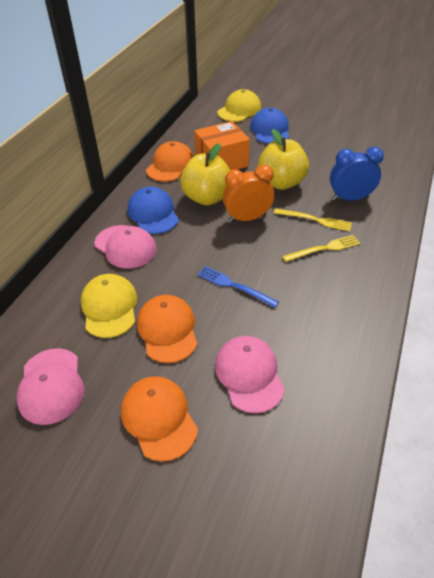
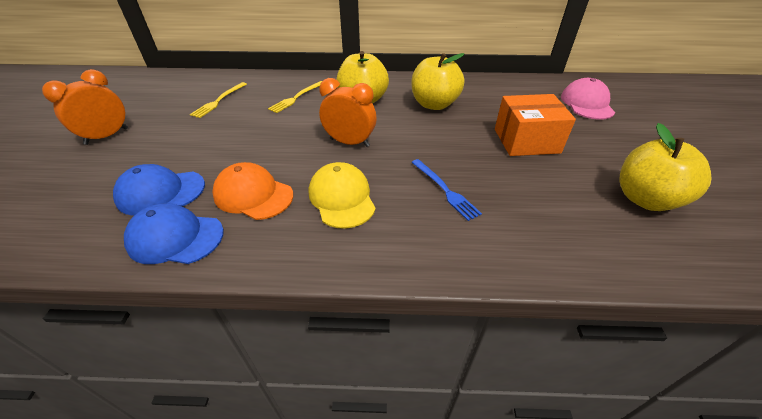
blue clock: 1 -> 0
orange cap: 3 -> 1
orange clock: 1 -> 2
pink cap: 3 -> 1
yellow apple: 2 -> 3
yellow cap: 2 -> 1

